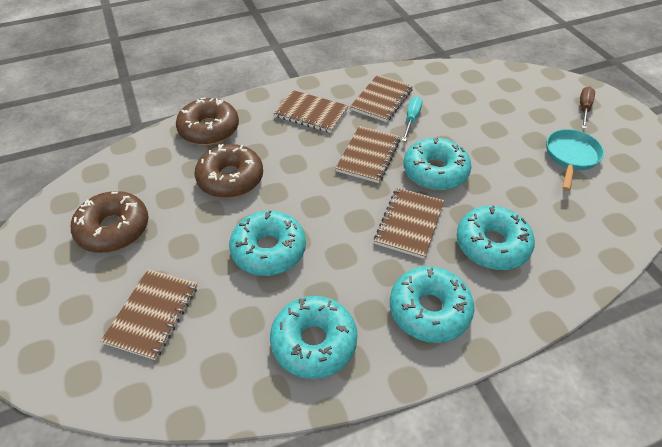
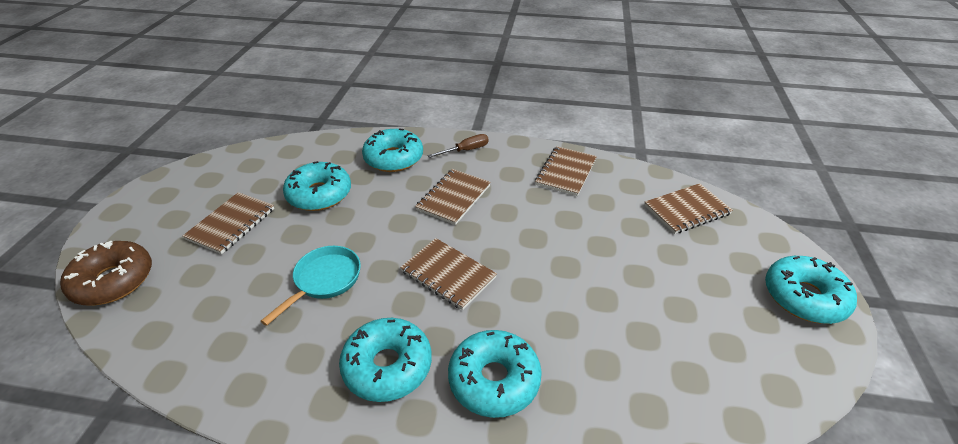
brown donut: 3 -> 1
turquoise screwdriver: 1 -> 0

